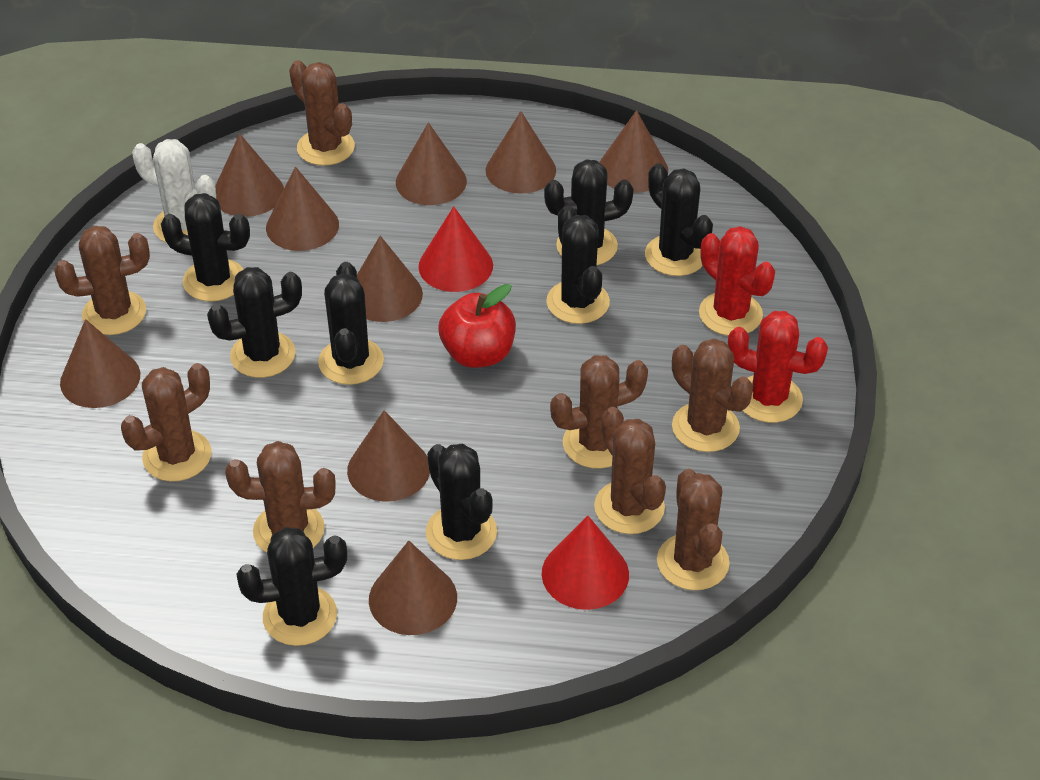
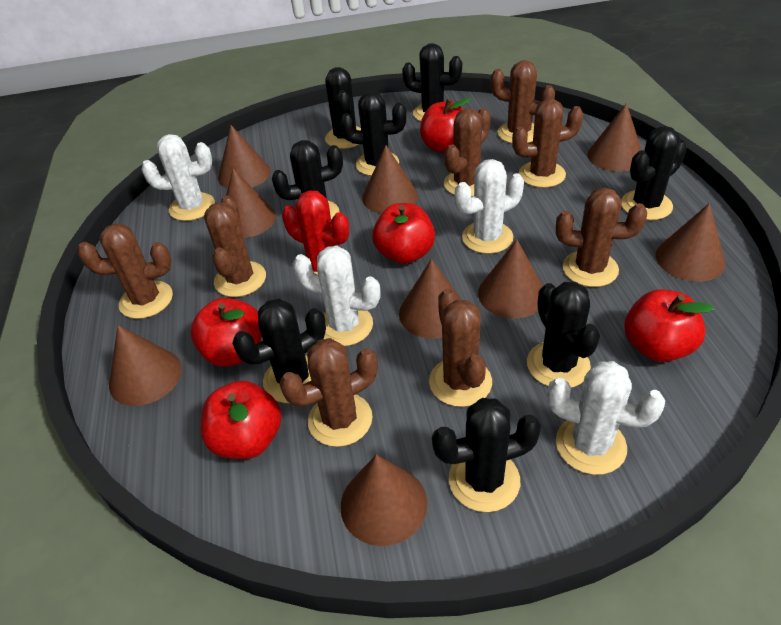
red apple: 1 -> 5
red cactus: 2 -> 1
red cone: 2 -> 0
white cactus: 1 -> 4

